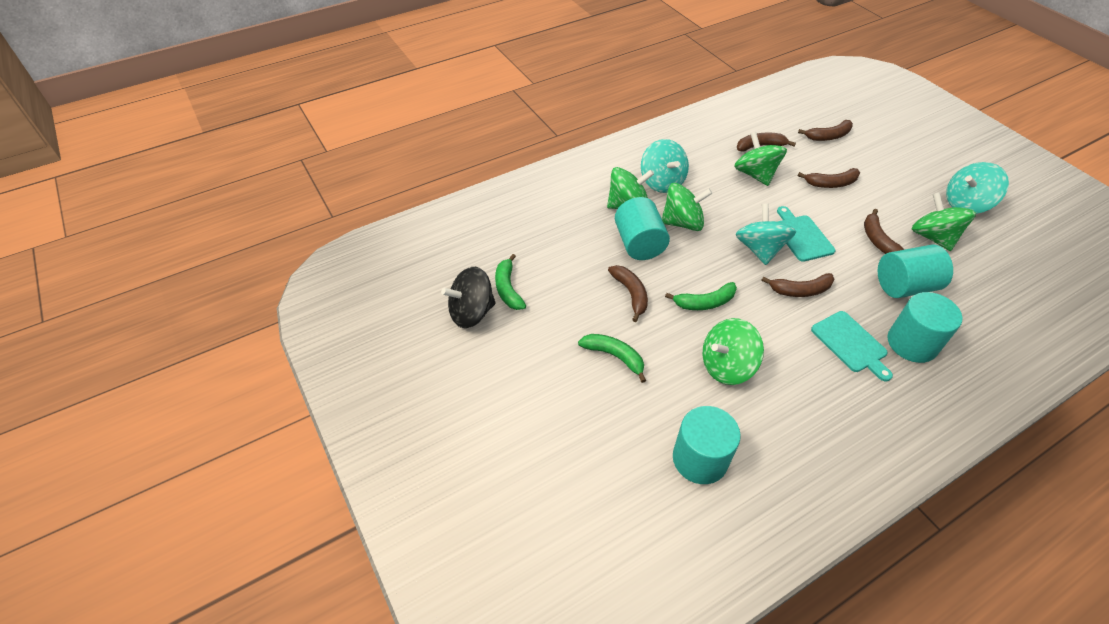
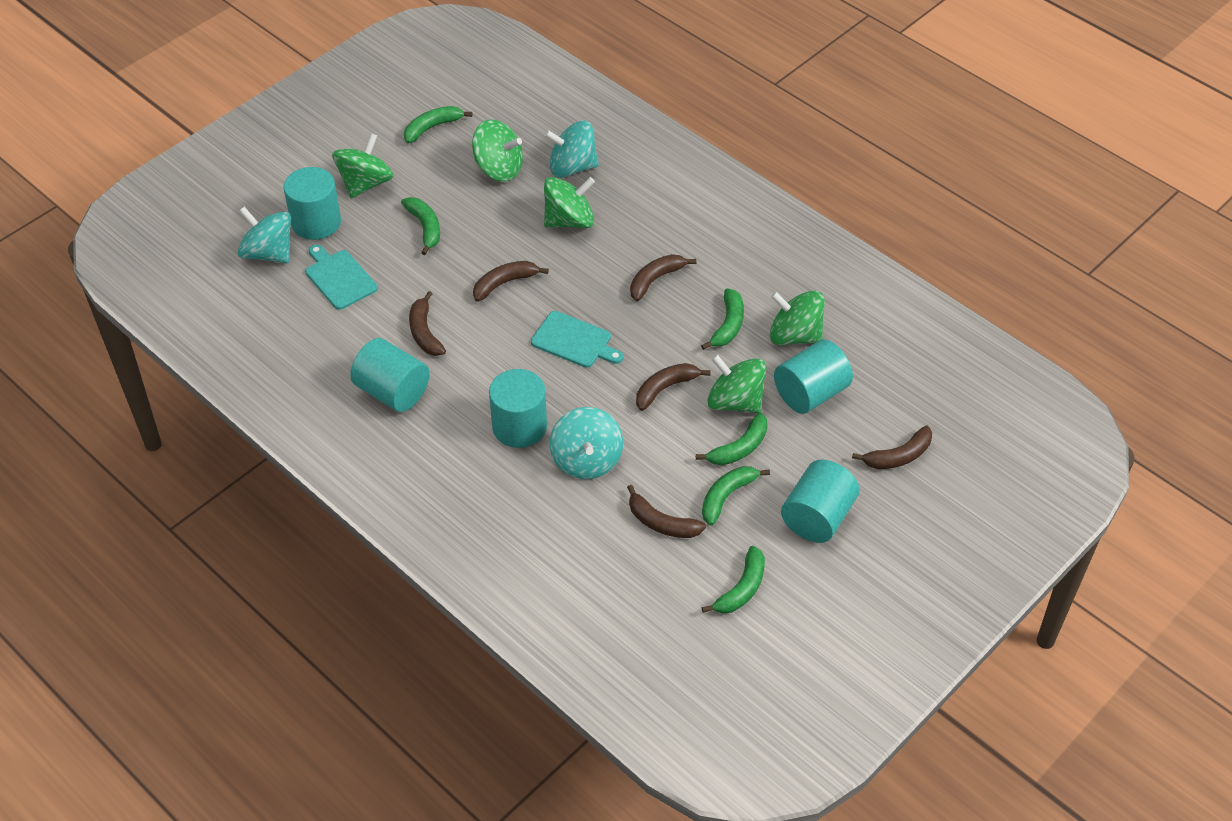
black spinning top: 1 -> 0
green banana: 3 -> 6
turquoise cylinder: 4 -> 5

